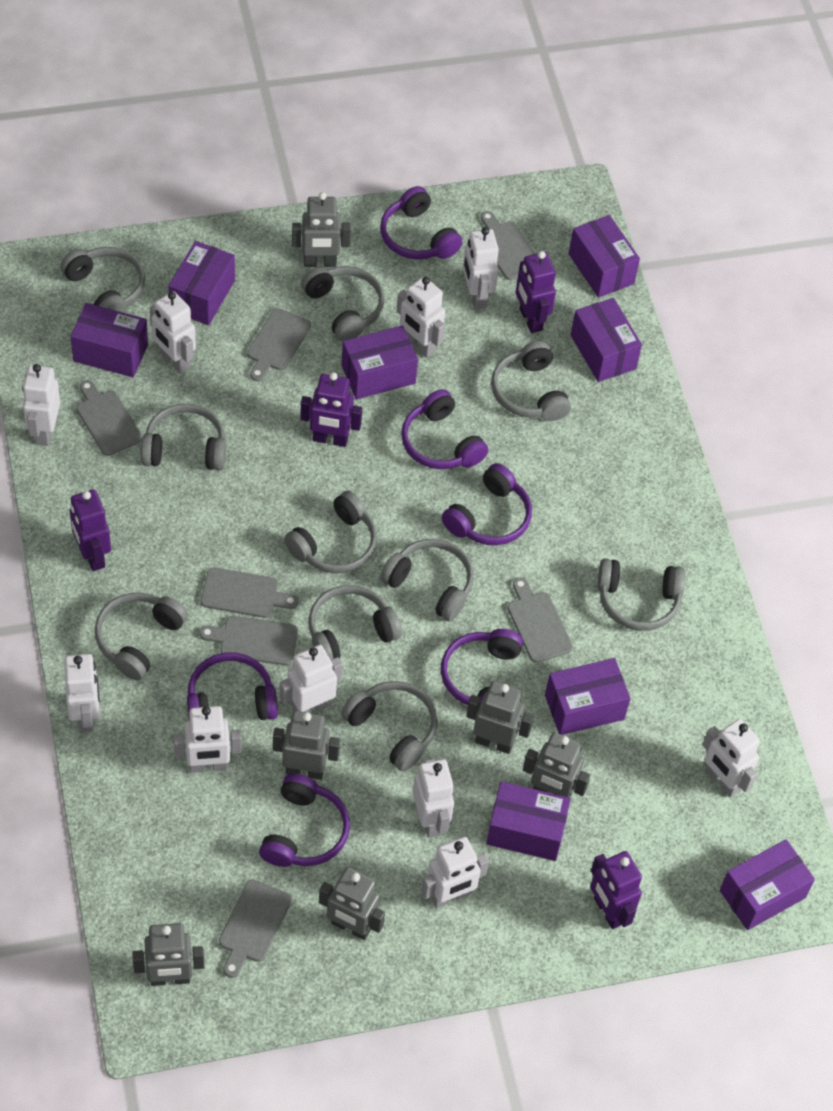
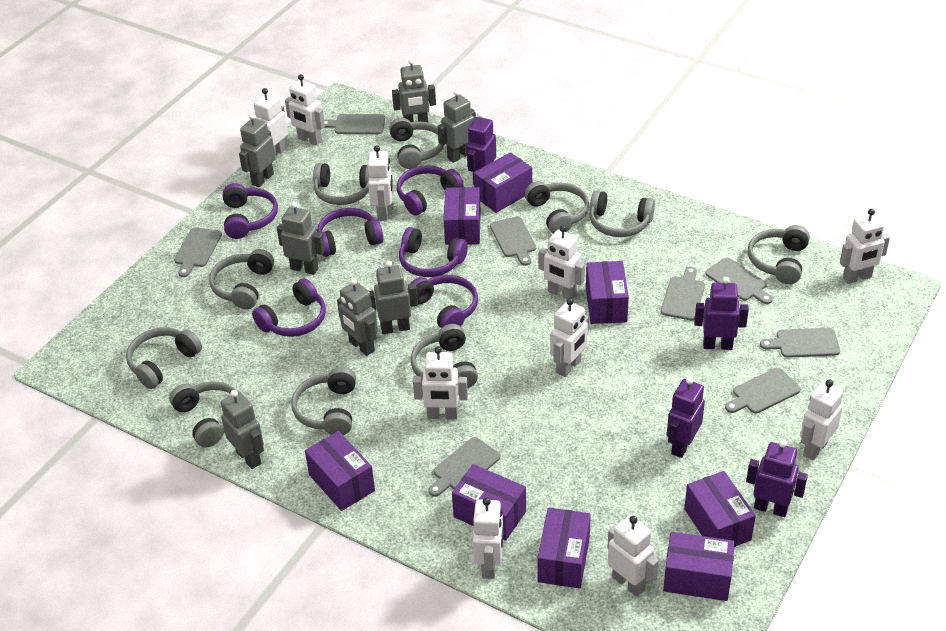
grey cutting board: 7 -> 8
grey robot: 6 -> 7

